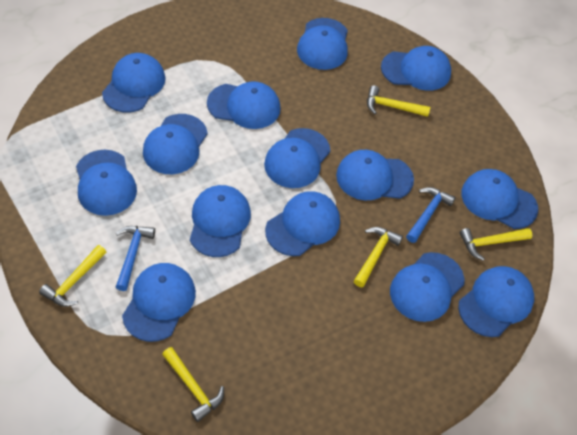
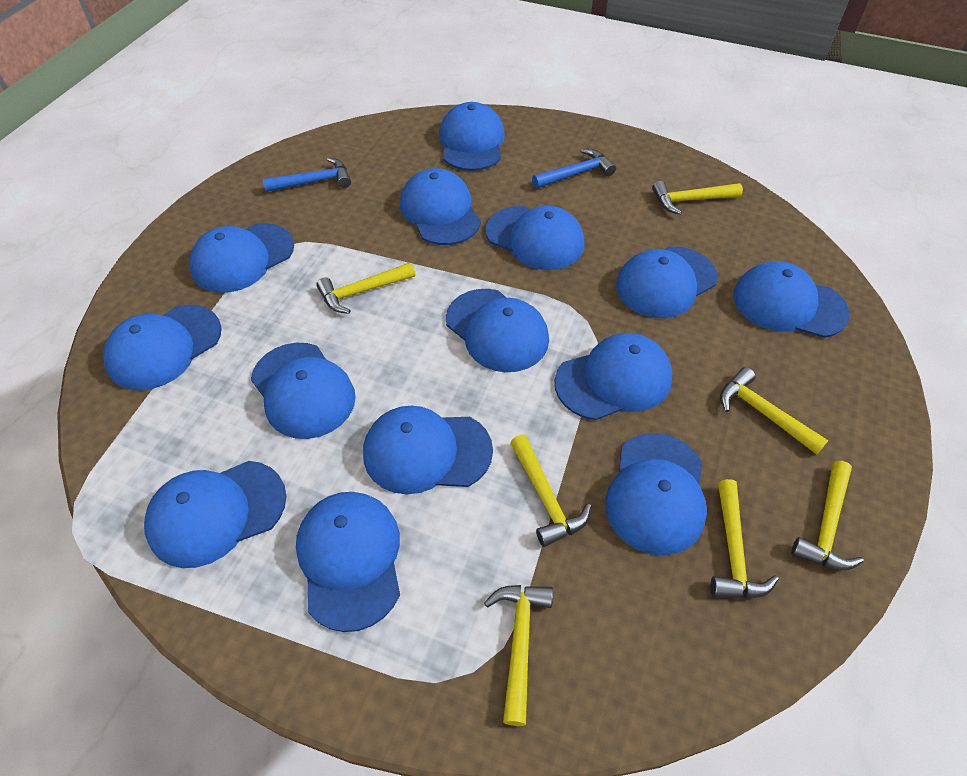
yellow hammer: 5 -> 7

